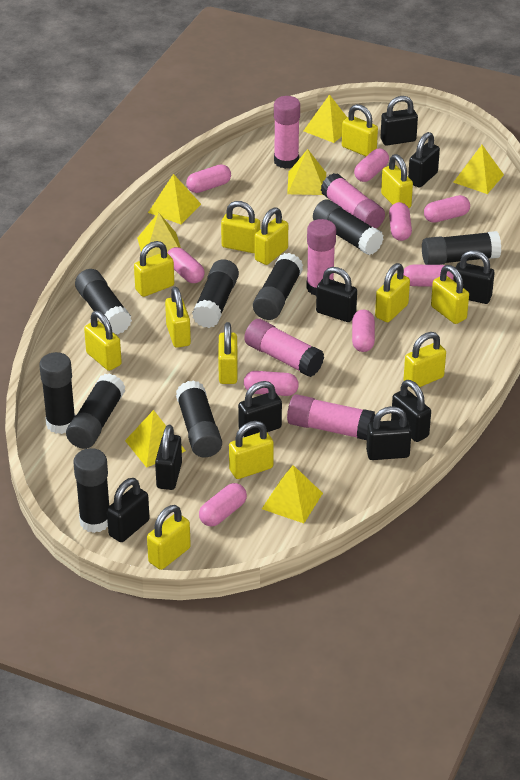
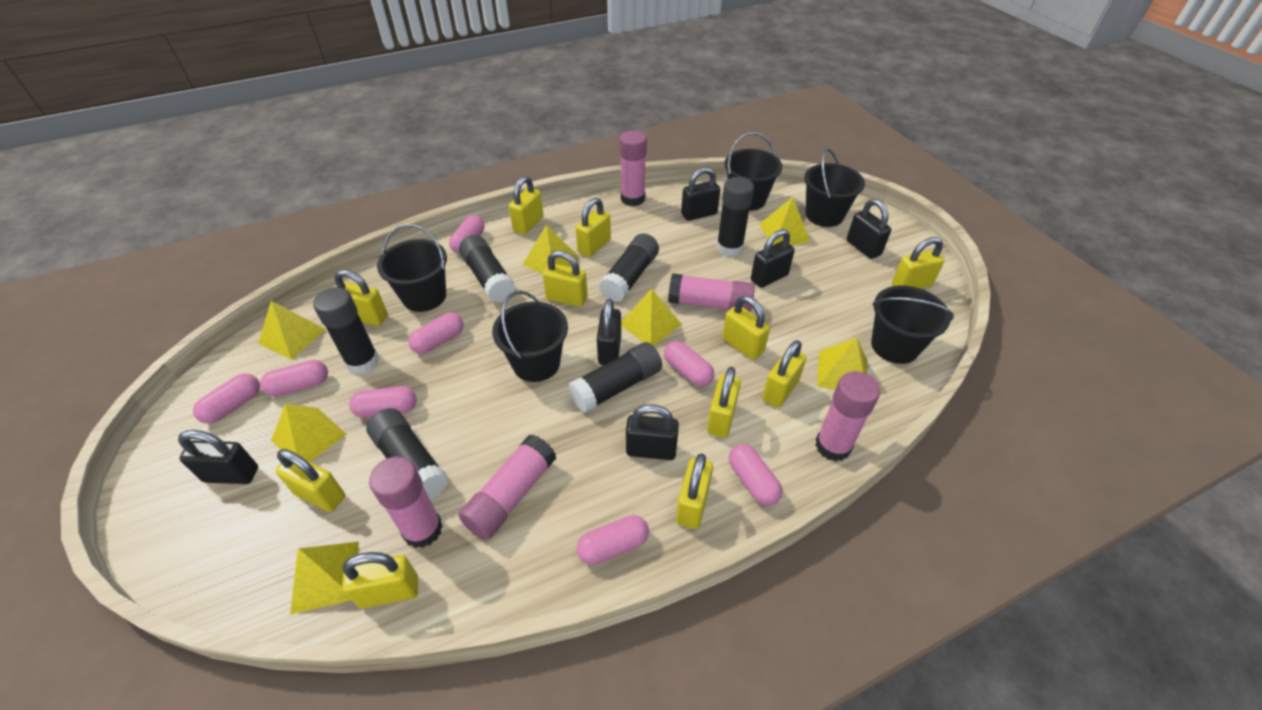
black bucket: 0 -> 5
black glue stick: 9 -> 6
black padlock: 9 -> 6
pink capsule: 9 -> 8
yellow padlock: 13 -> 11

